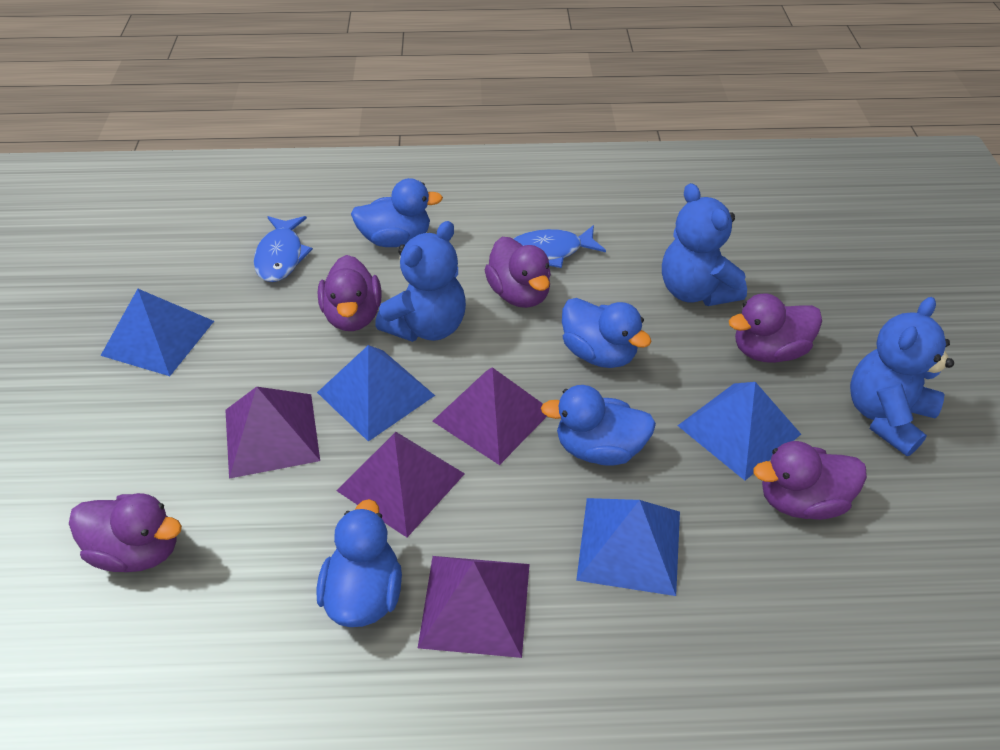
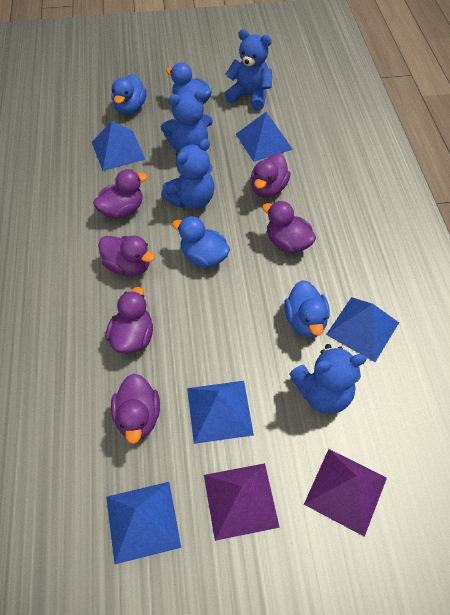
blue fish: 2 -> 0
blue pyramid: 4 -> 5
blue teddy bear: 3 -> 4
purple duck: 5 -> 6
purple pyramid: 4 -> 2

